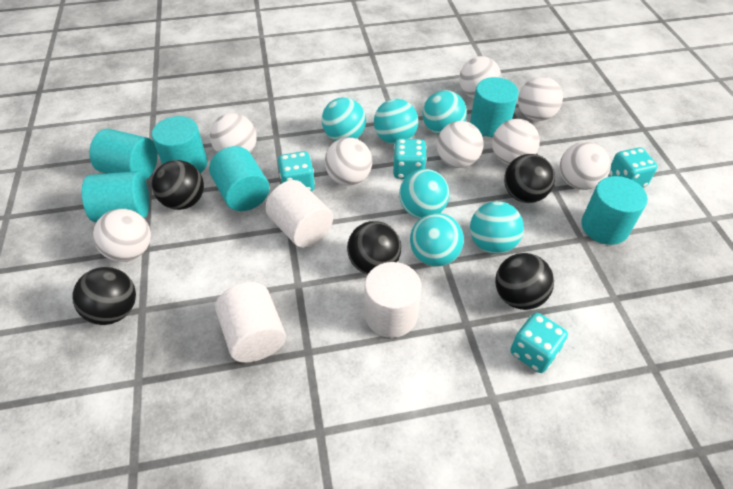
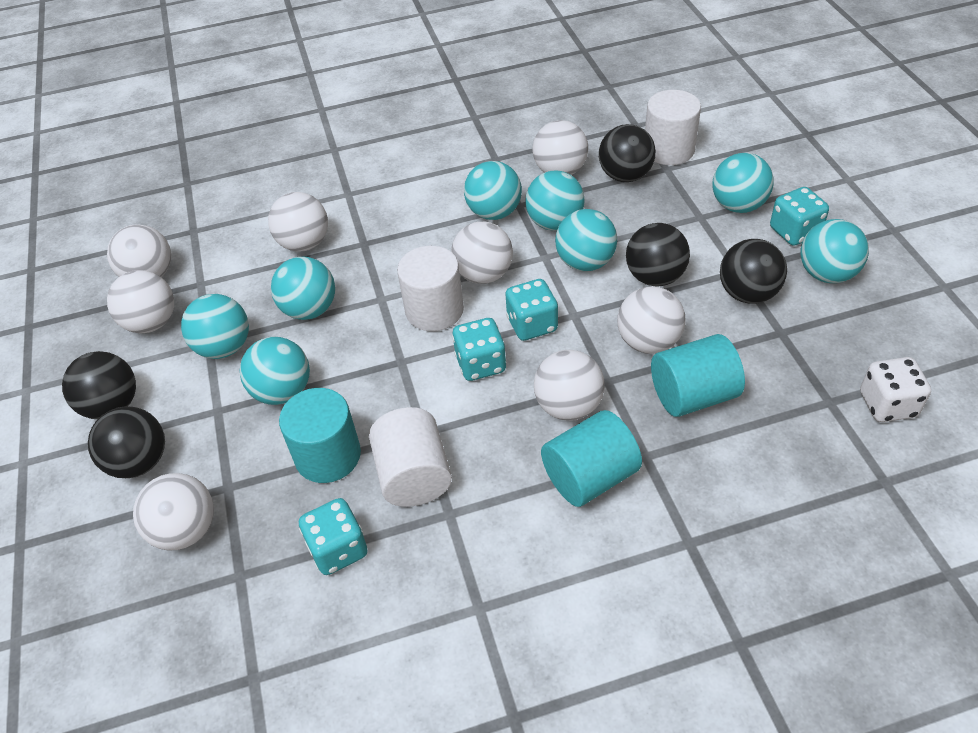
turquoise ball: 6 -> 8
turquoise cylinder: 6 -> 3
white dice: 0 -> 1

